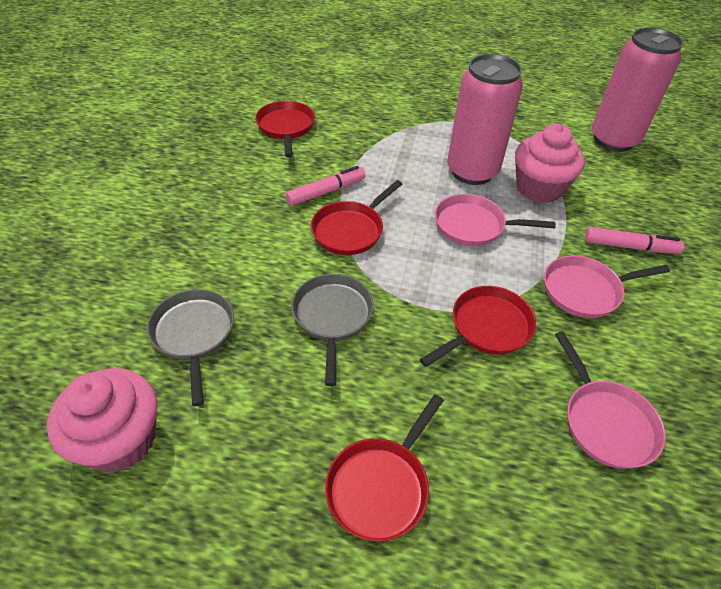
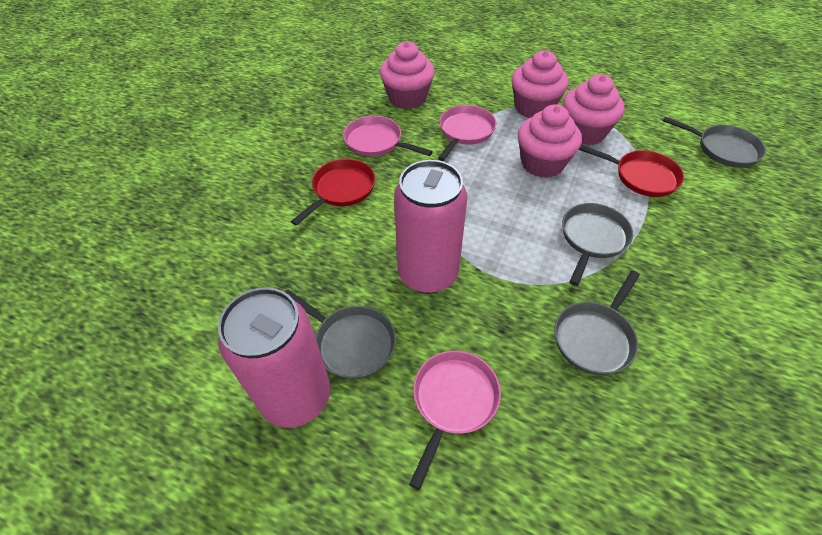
grey pan: 2 -> 4
pink cupcake: 2 -> 4
pink marker: 2 -> 0
red pan: 4 -> 2

